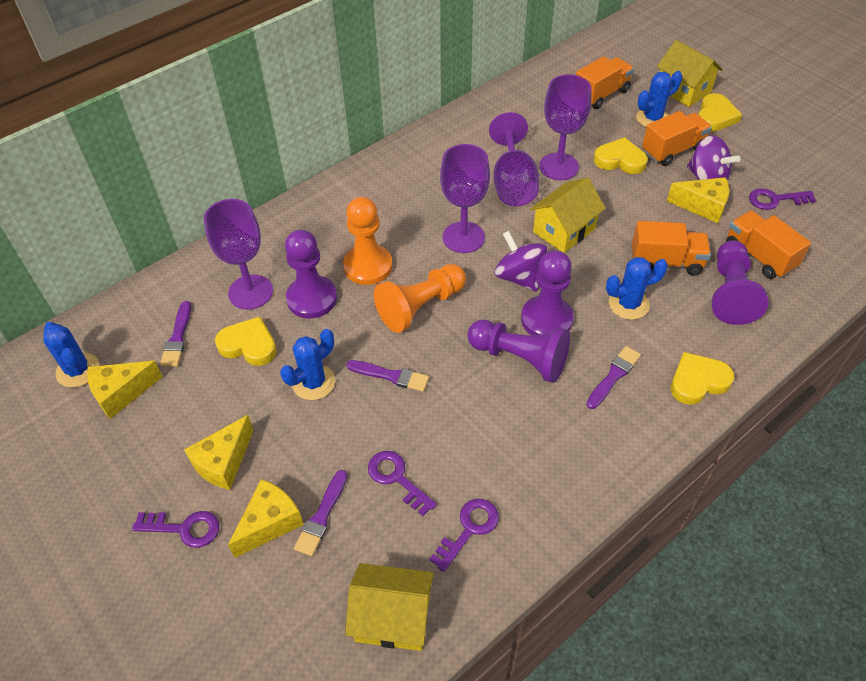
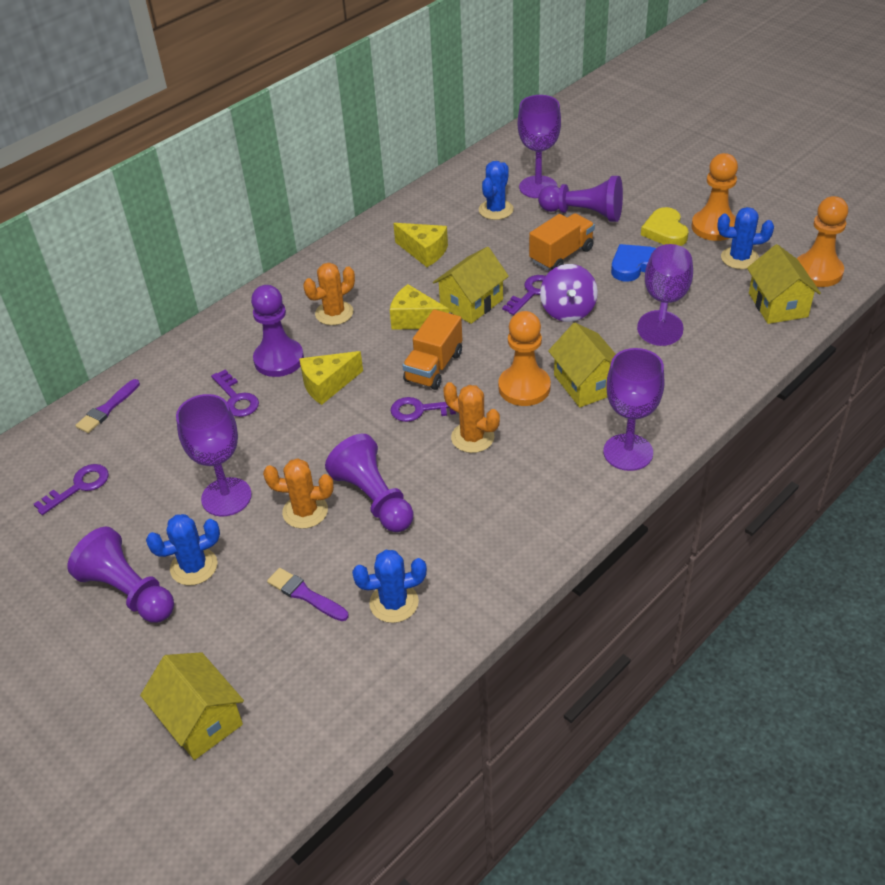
blue heart: 0 -> 1
orange cactus: 0 -> 3
orange pawn: 2 -> 3
orange truck: 4 -> 2
purple brush: 4 -> 2
purple spinning top: 2 -> 1
yellow cheese: 4 -> 3
yellow heart: 4 -> 1
yellow house: 3 -> 4

